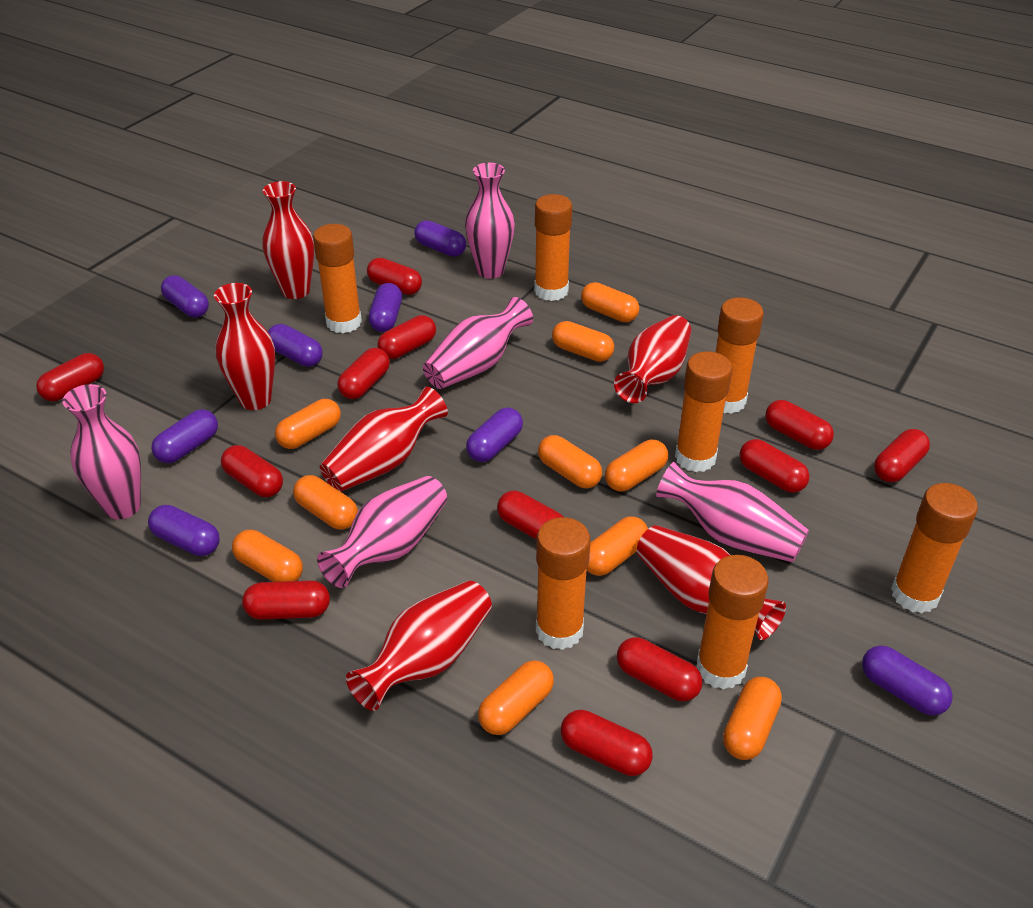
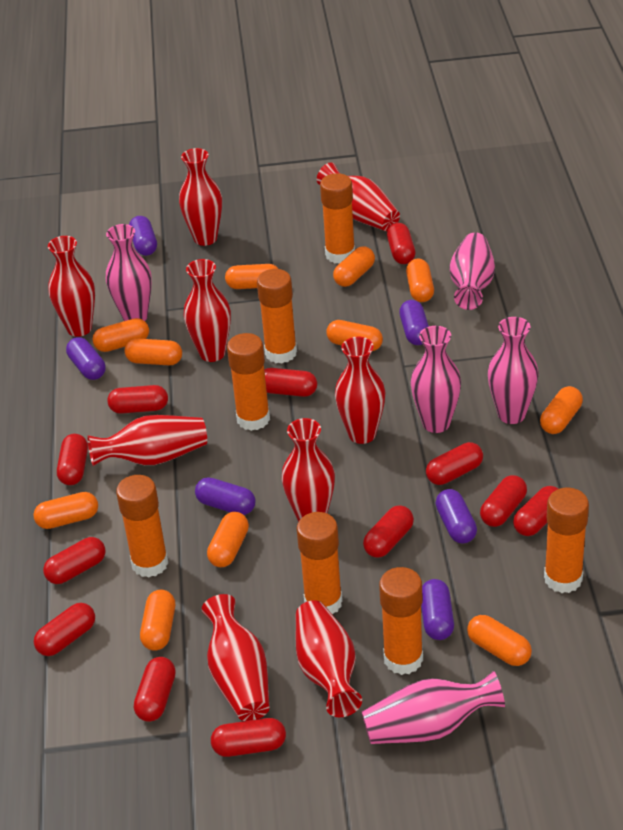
orange capsule: 10 -> 11
purple capsule: 8 -> 6
red vase: 6 -> 9

